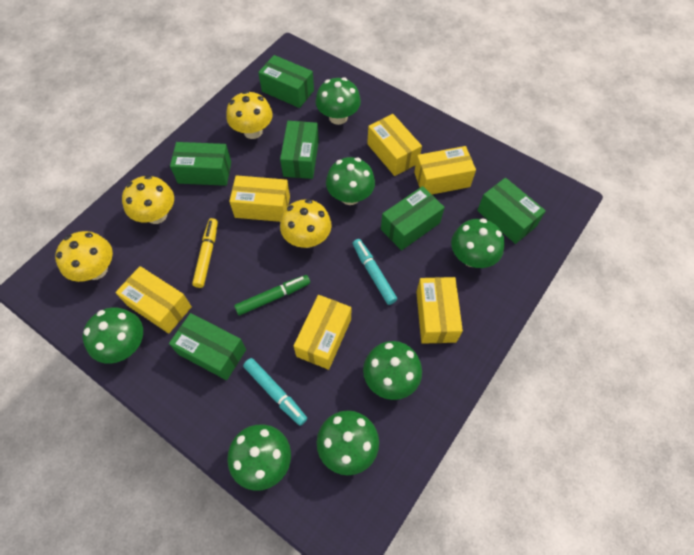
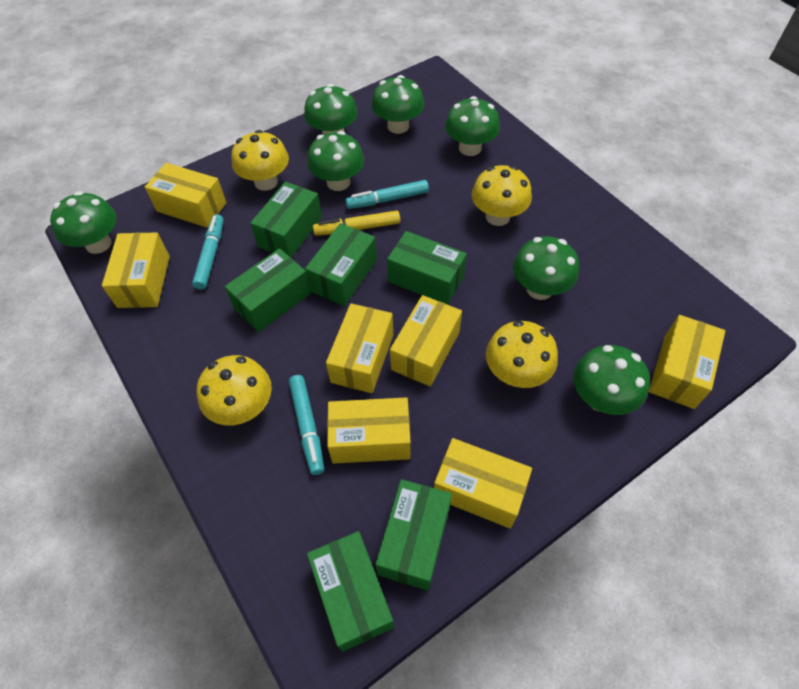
green marker: 1 -> 0
turquoise marker: 2 -> 3
yellow box: 6 -> 7

